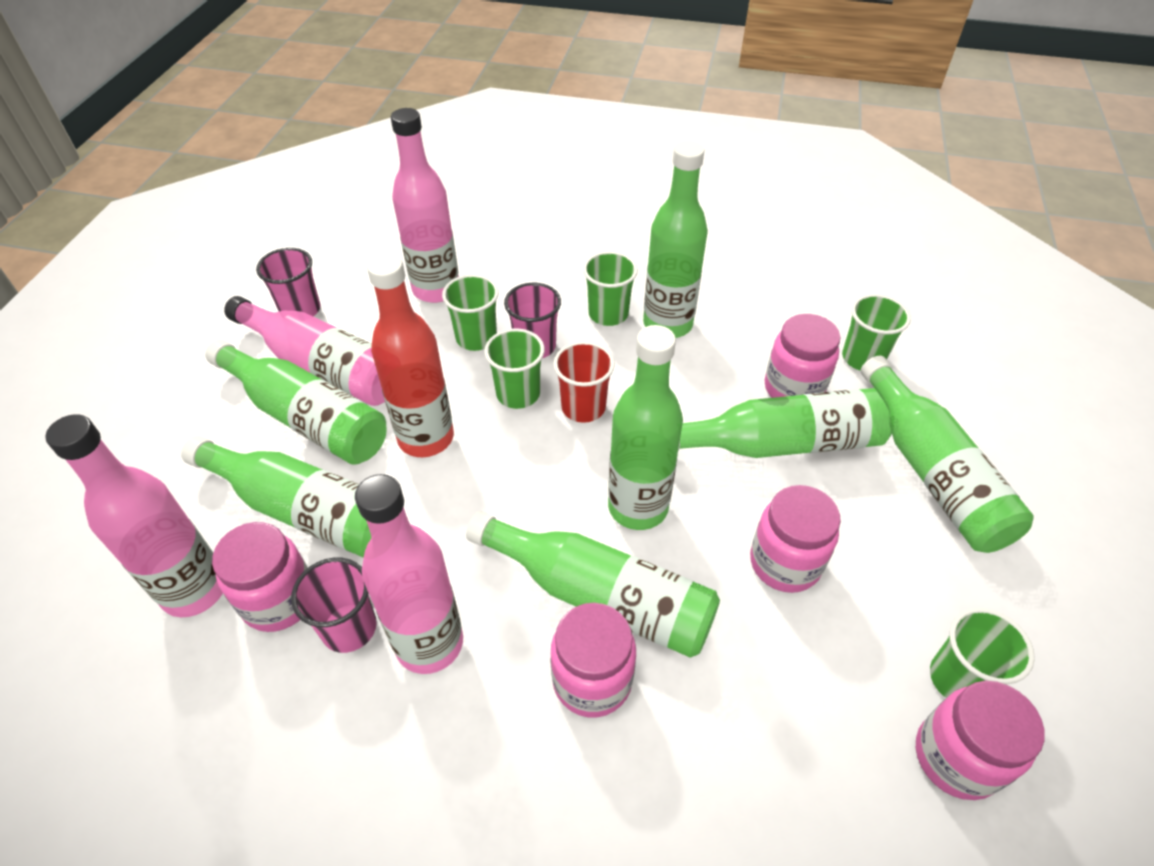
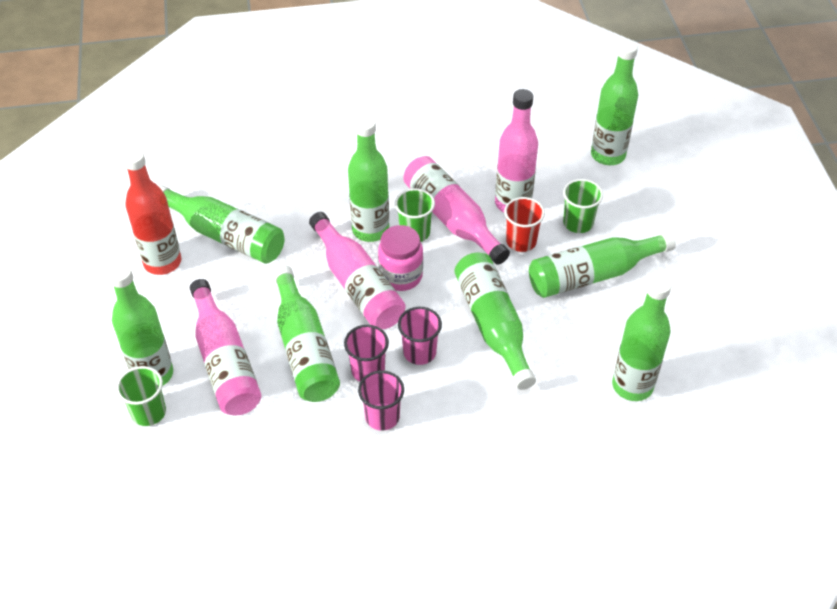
green bottle: 7 -> 8
green cup: 5 -> 3
pink jar: 5 -> 1

